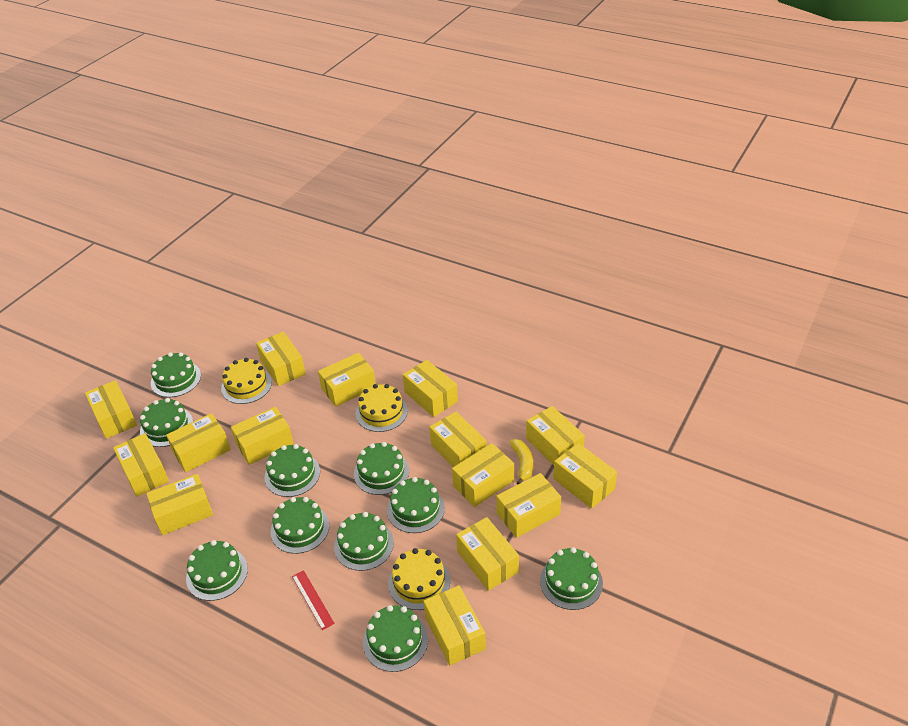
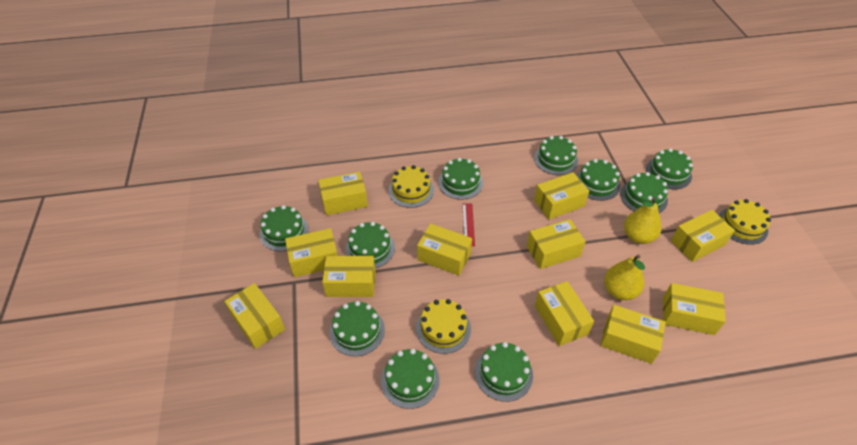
yellow banana: 1 -> 0
yellow box: 15 -> 11
yellow pear: 0 -> 2

